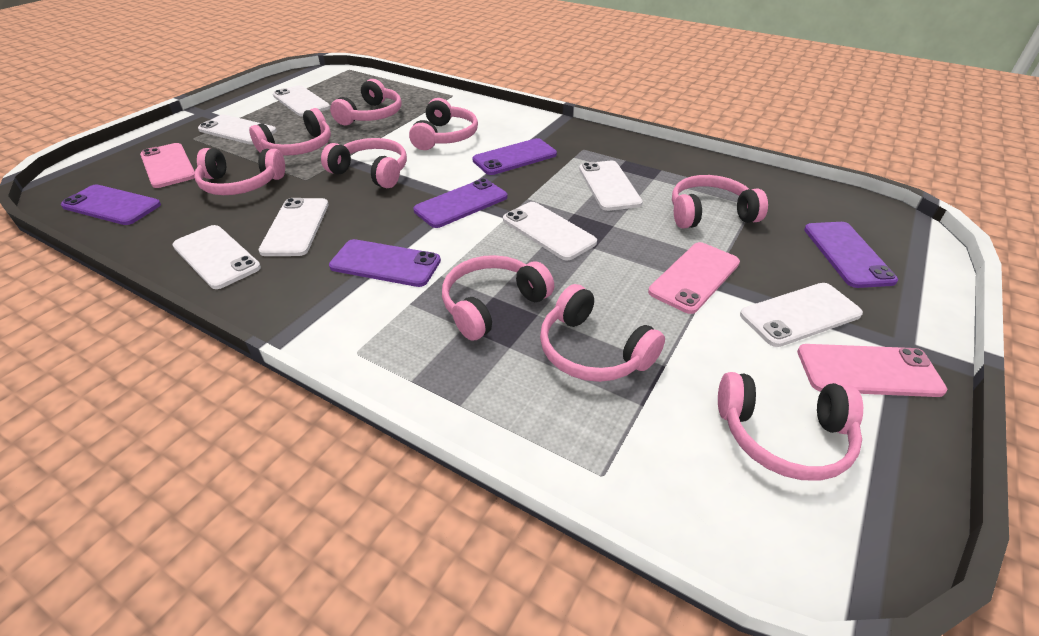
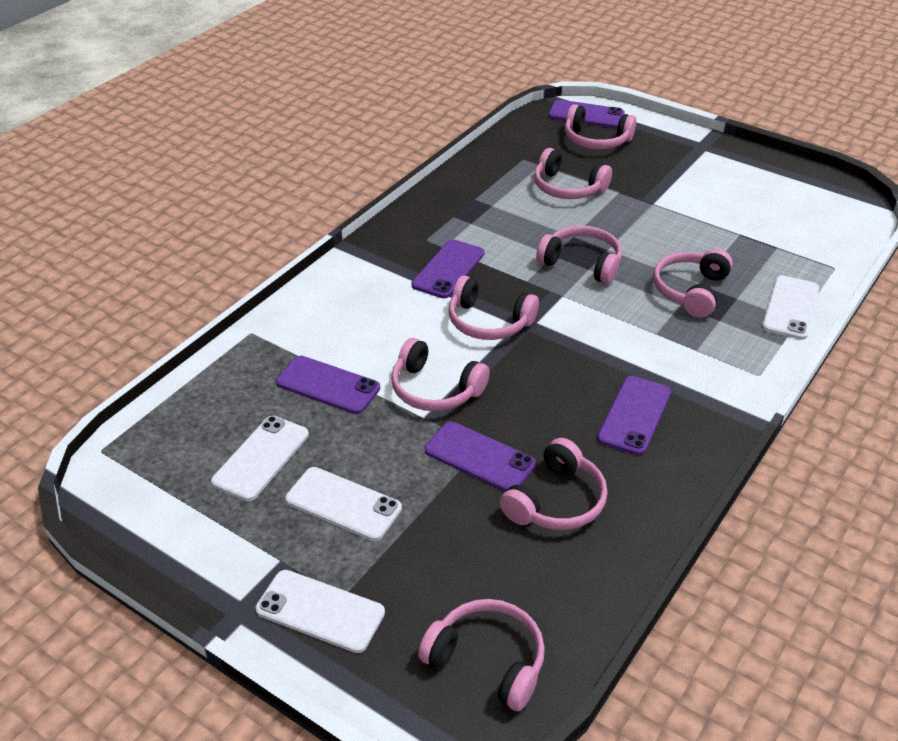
pink headphones: 9 -> 8
pink phone: 3 -> 0
white phone: 7 -> 4

